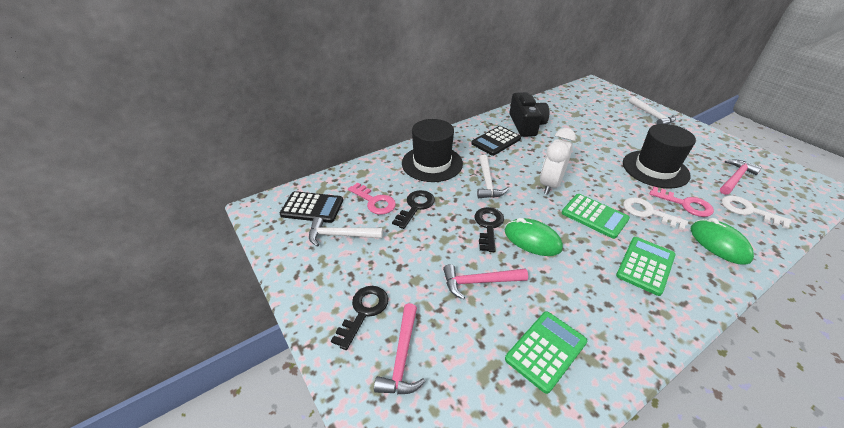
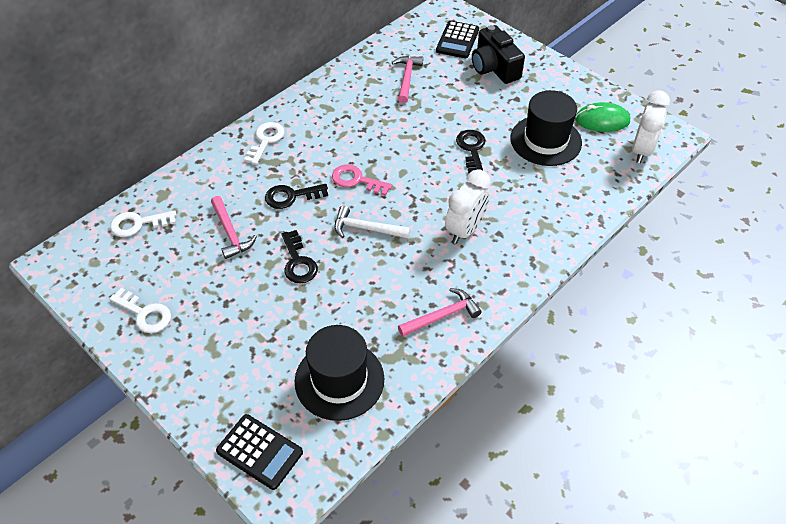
green calculator: 3 -> 0
green mouse: 2 -> 1
pink key: 2 -> 1
white clock: 1 -> 2
white hammer: 3 -> 1
white key: 2 -> 3

